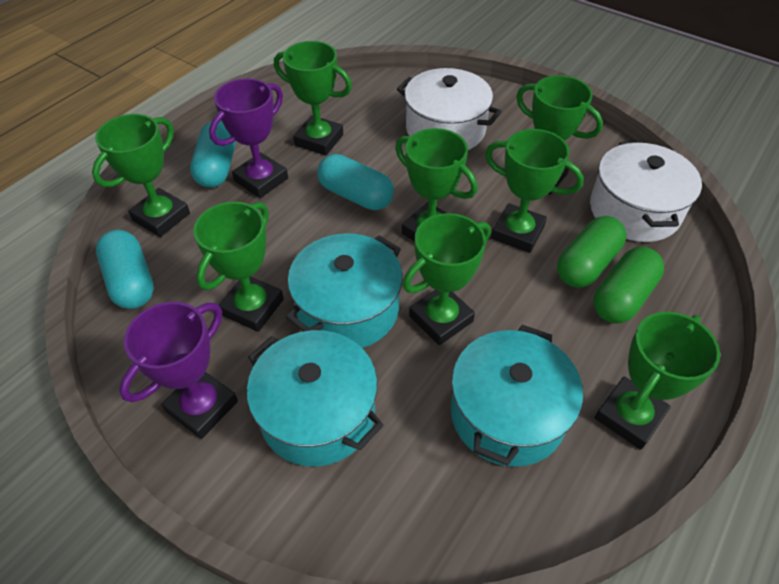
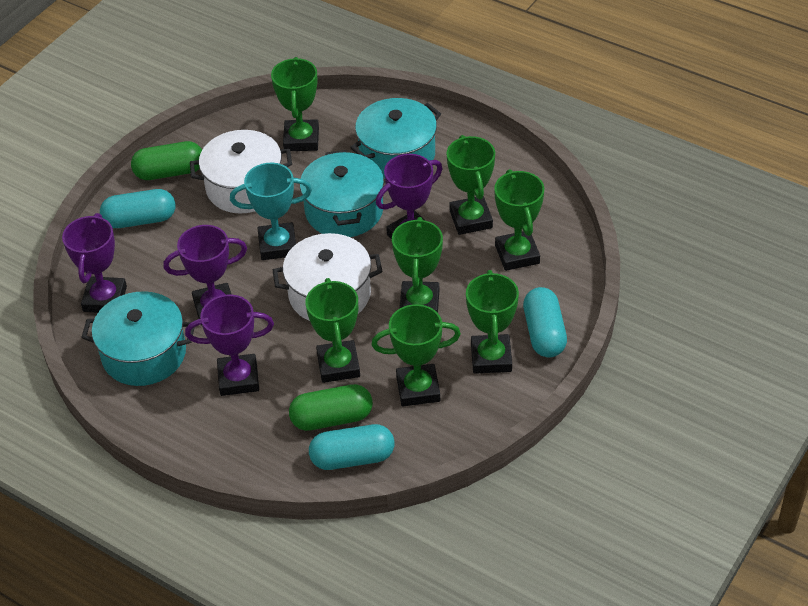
green trophy: 8 -> 7
purple trophy: 2 -> 4
turquoise trophy: 0 -> 1

